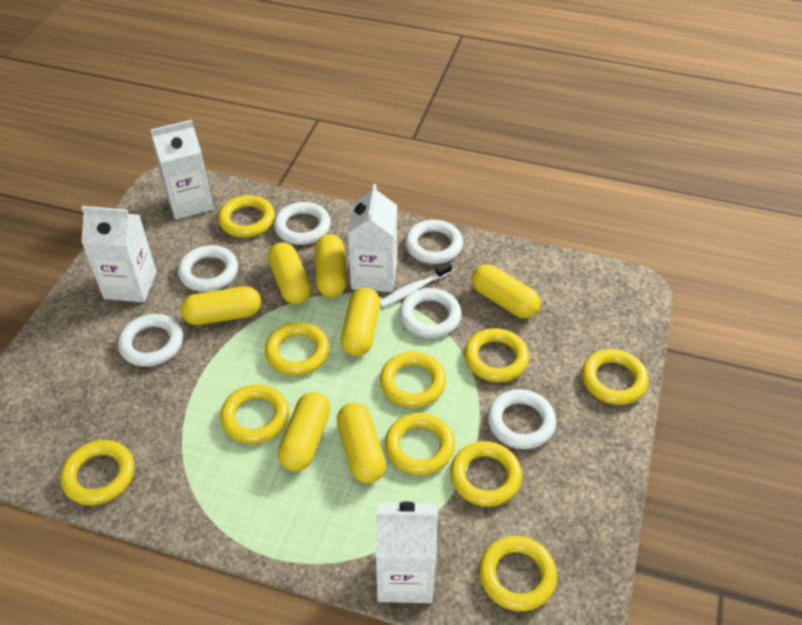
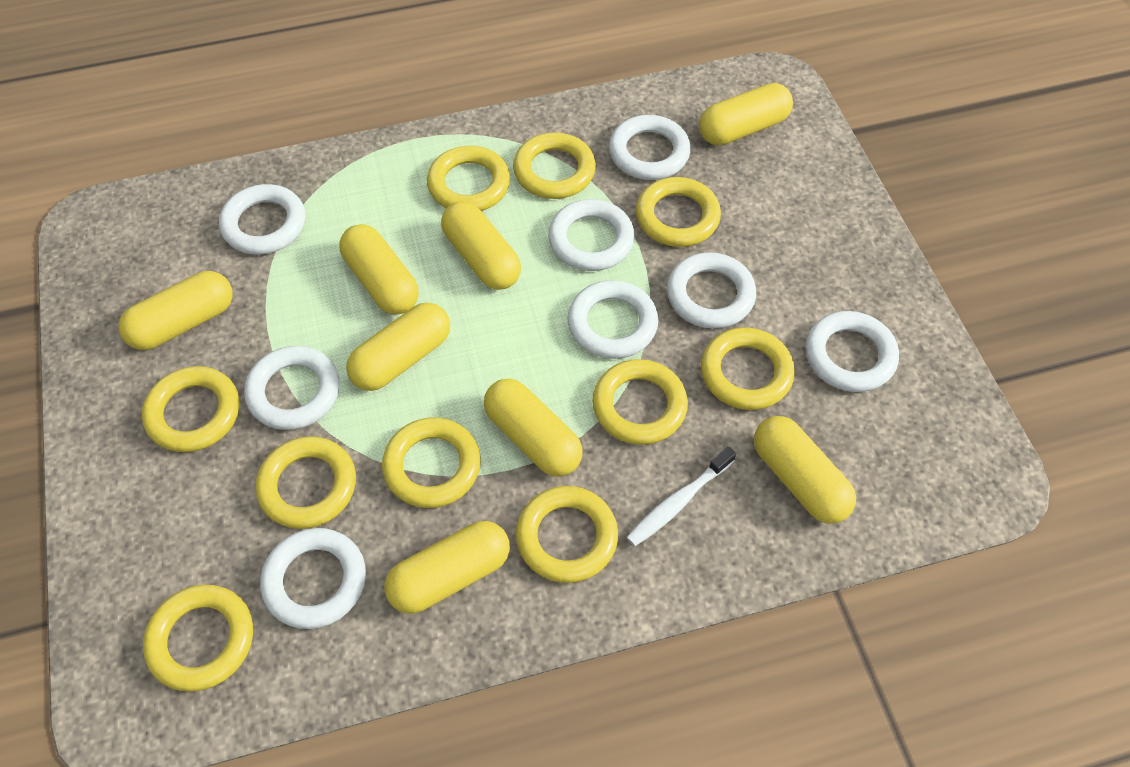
white carton: 4 -> 0
white ring: 6 -> 8
yellow capsule: 7 -> 8

